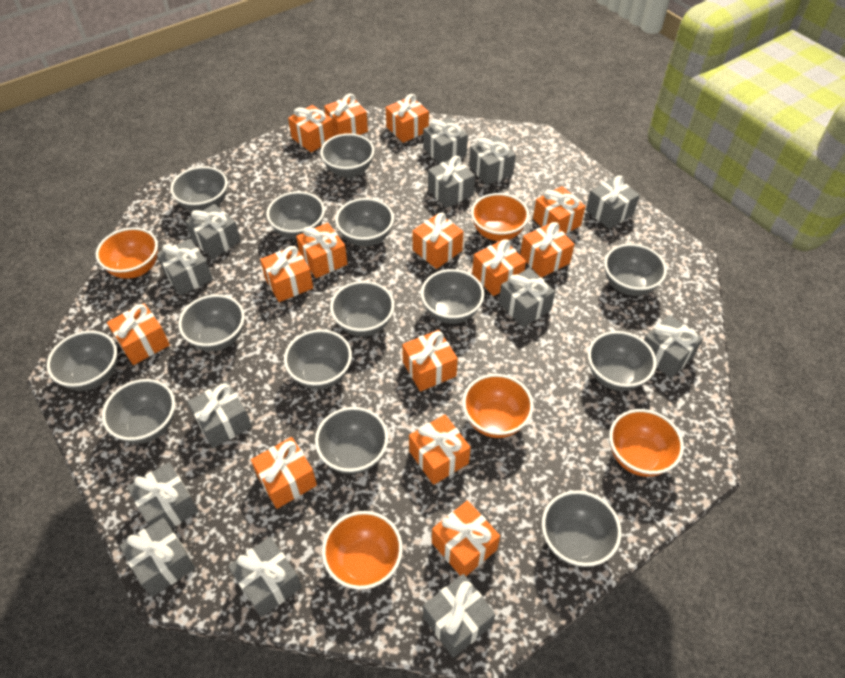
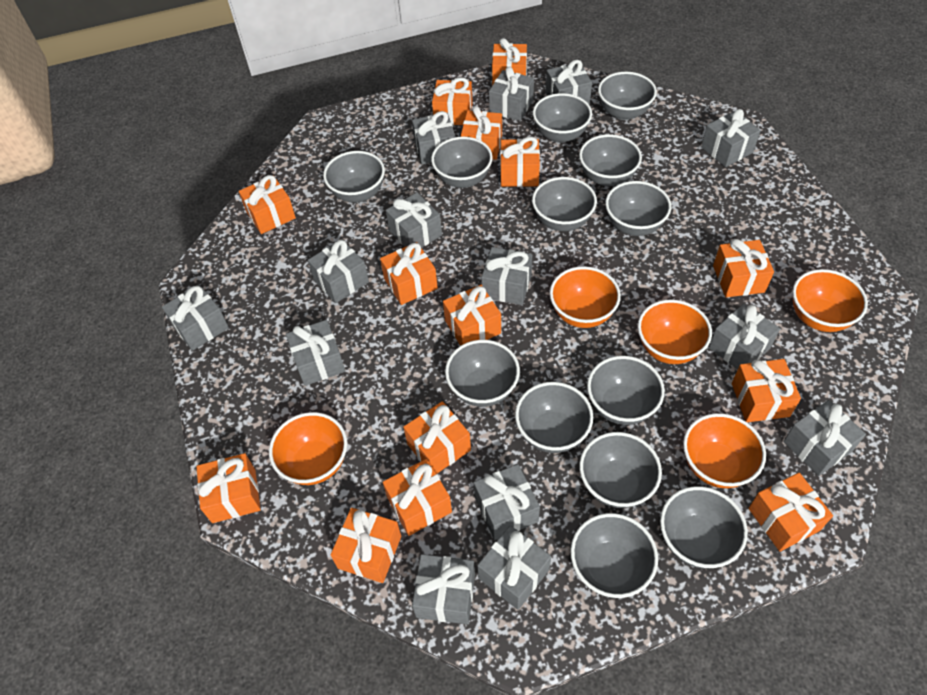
grey bowl: 14 -> 13
grey gift: 13 -> 14

